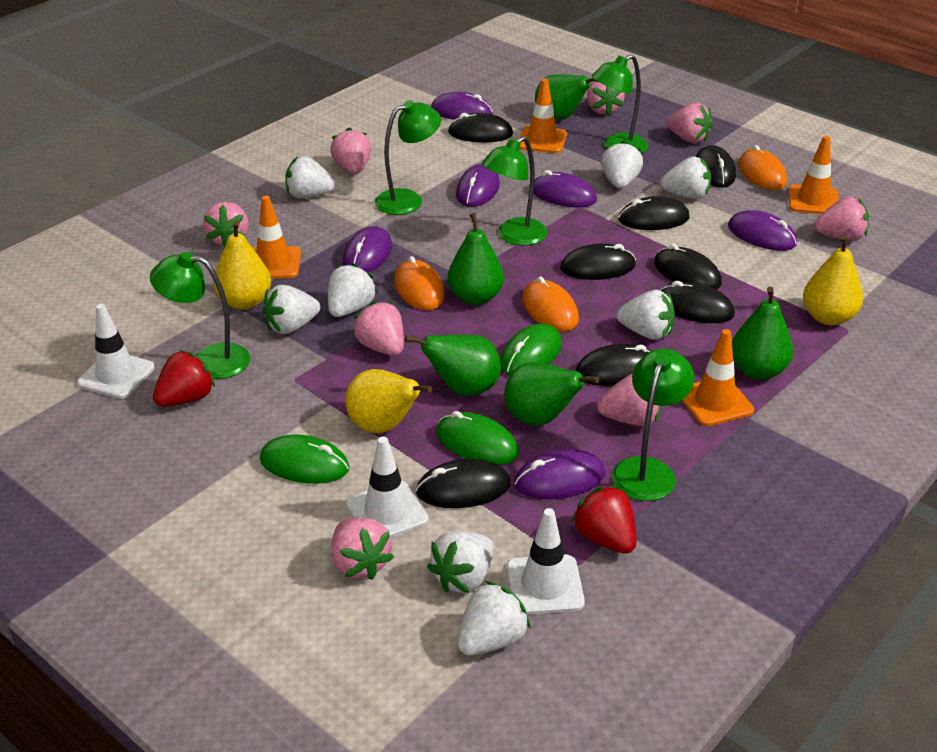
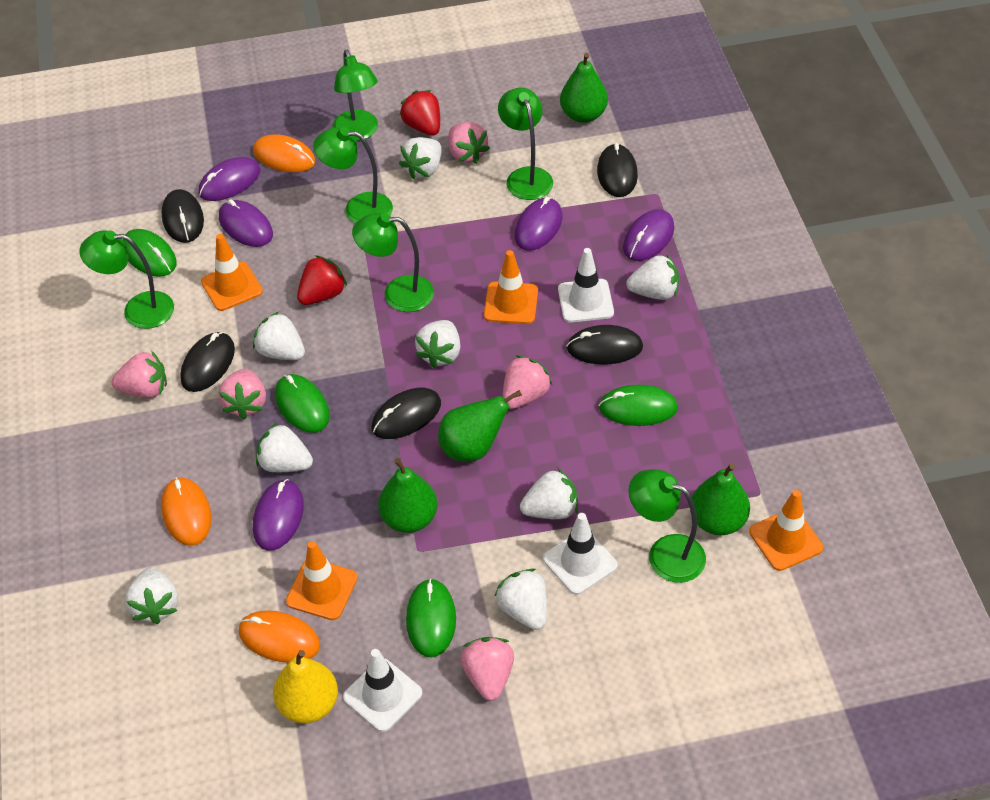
black mouse: 8 -> 5
green lamp: 5 -> 6
green mouse: 3 -> 4
green pear: 5 -> 4
pink strawberry: 8 -> 5
purple mouse: 6 -> 5
yellow pear: 3 -> 1

